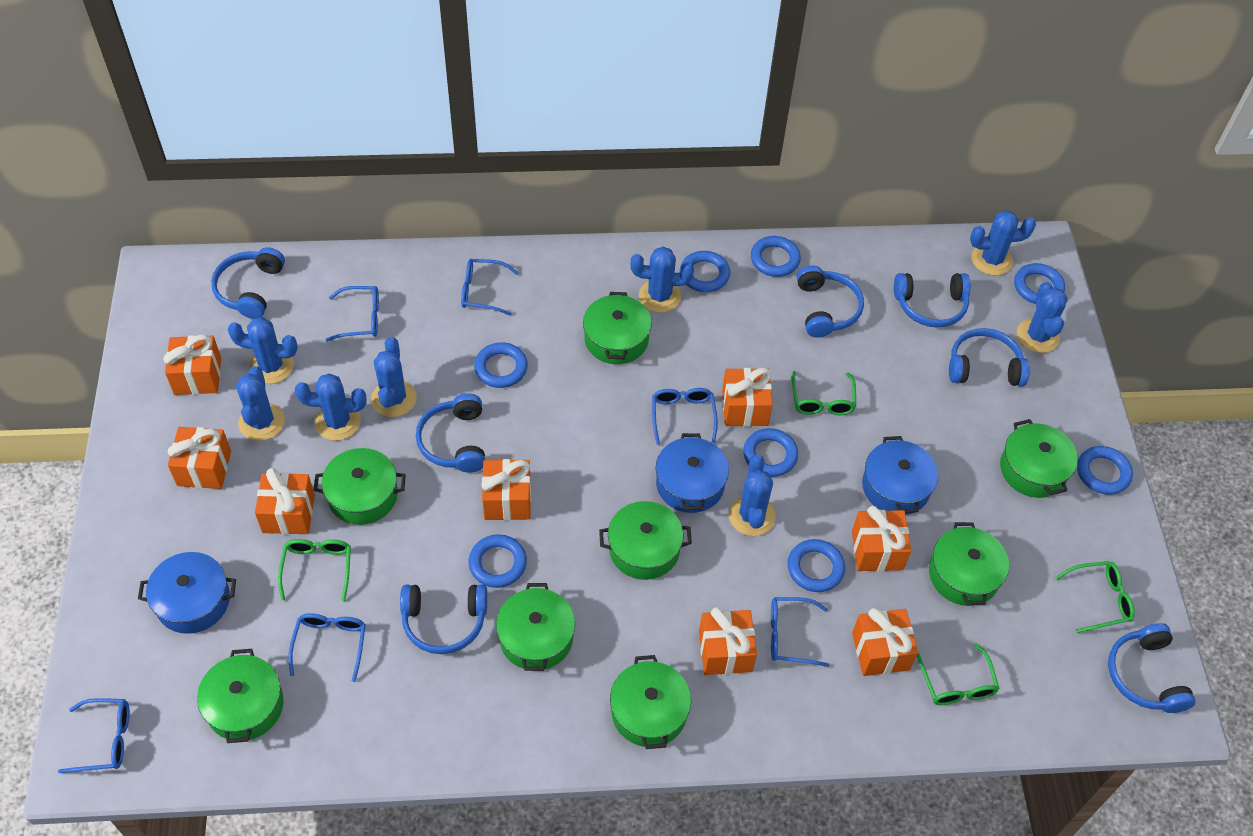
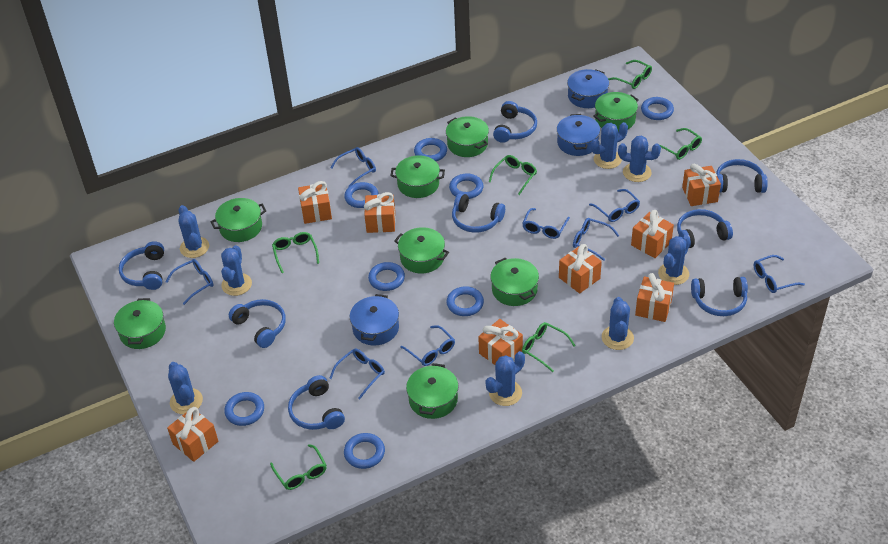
blue glasses: 6 -> 8
blue headphones: 7 -> 8
green glasses: 4 -> 6

